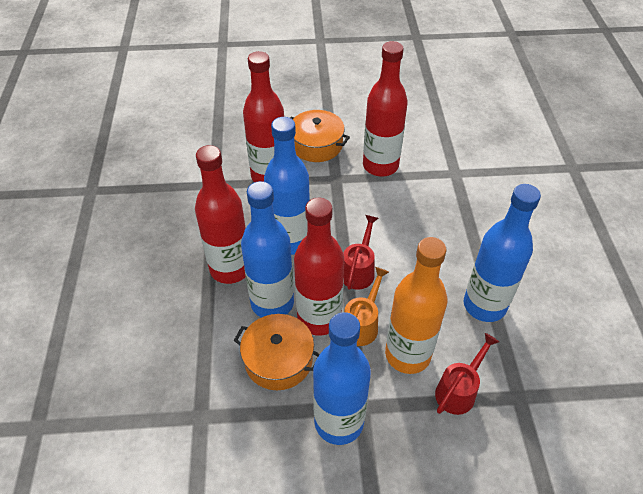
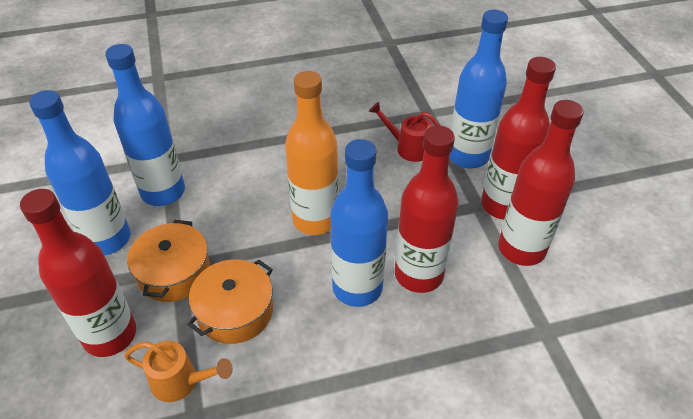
red watering can: 2 -> 1

